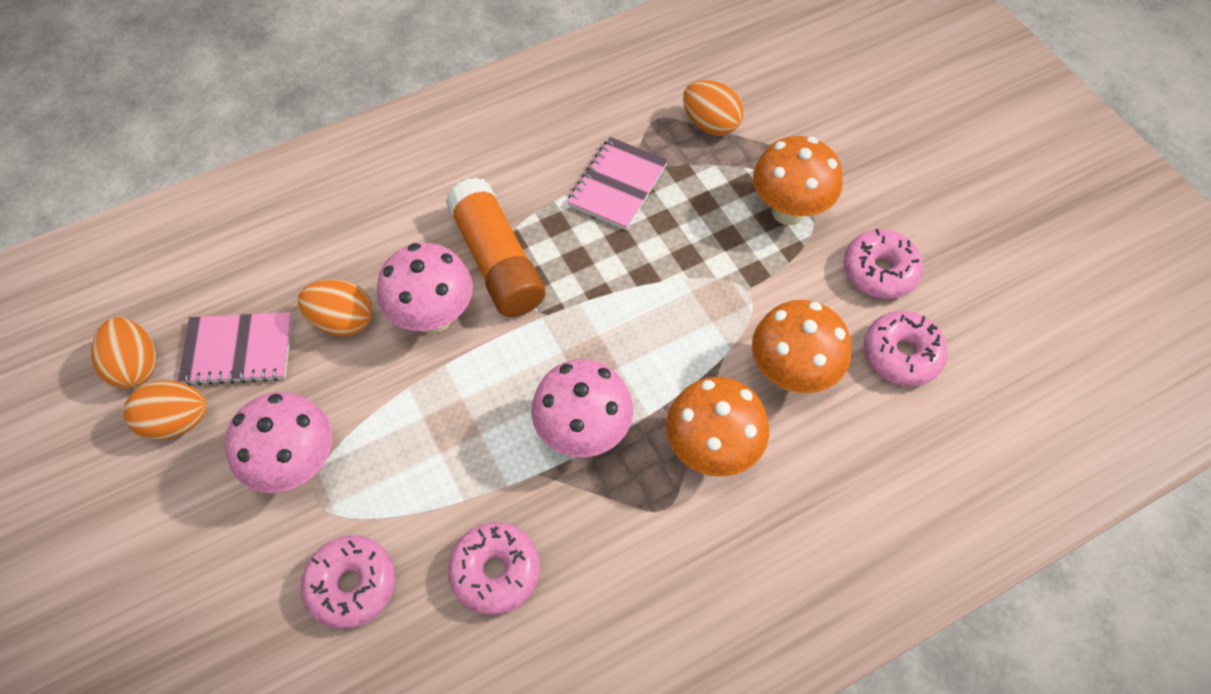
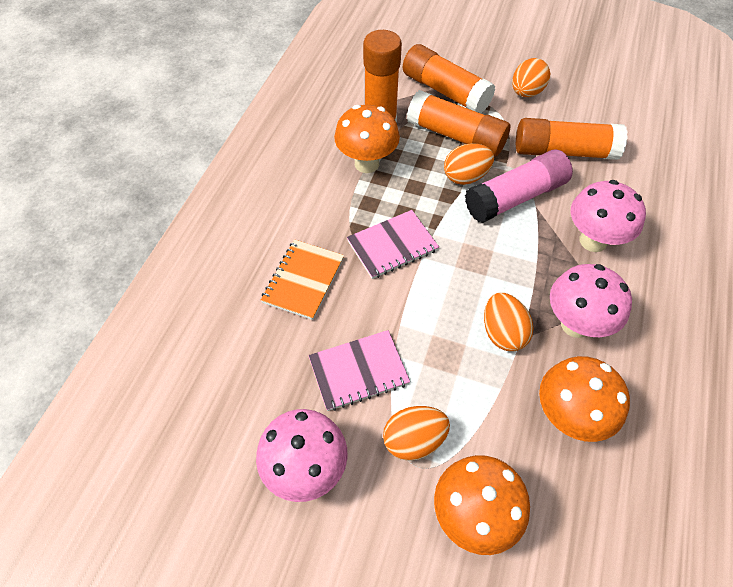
orange glue stick: 1 -> 4
orange notebook: 0 -> 1
pink donut: 4 -> 0
pink glue stick: 0 -> 1

